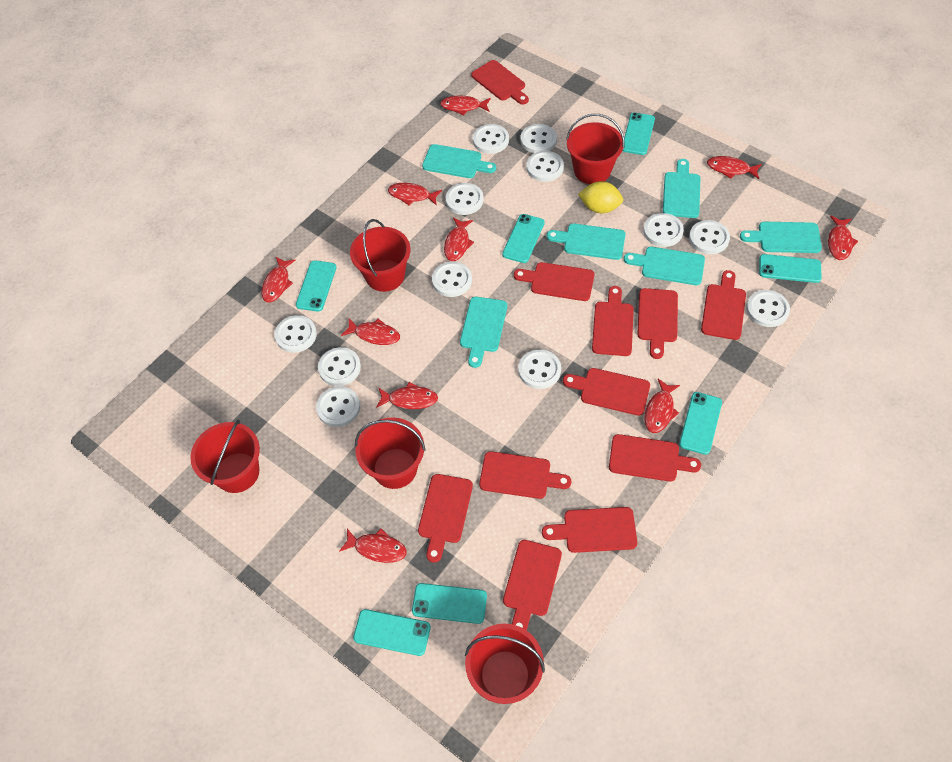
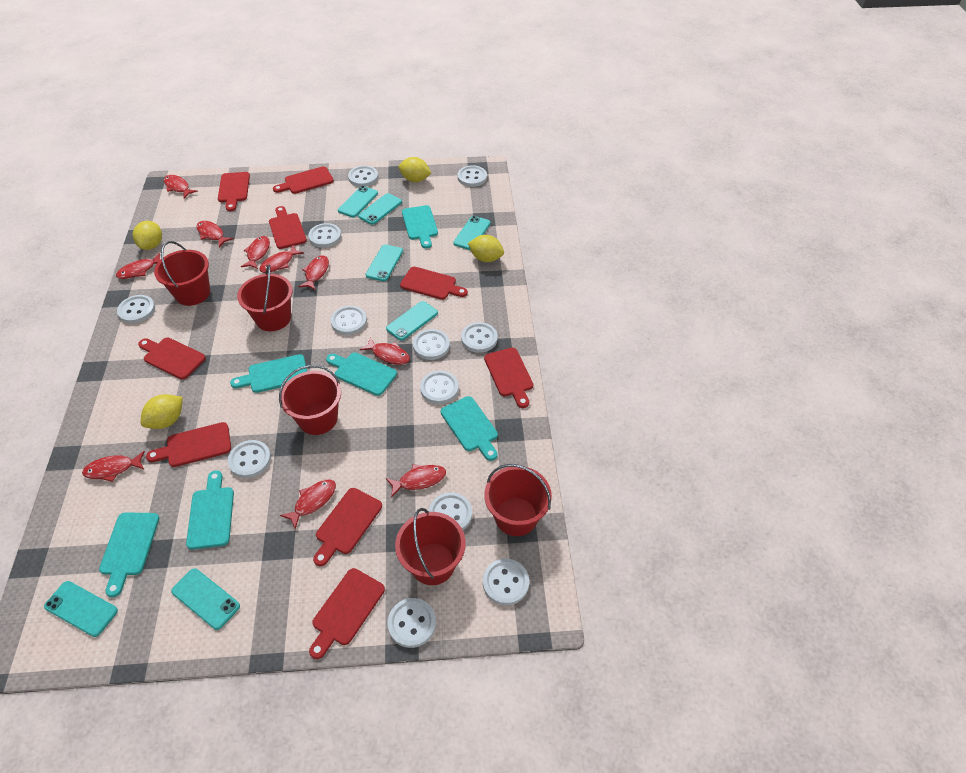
red cutting board: 11 -> 9
yellow lemon: 1 -> 4

